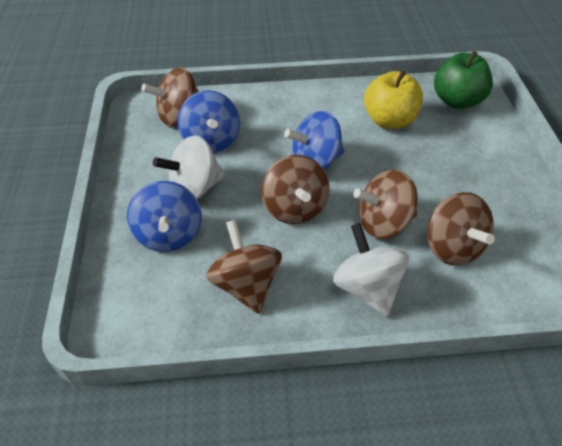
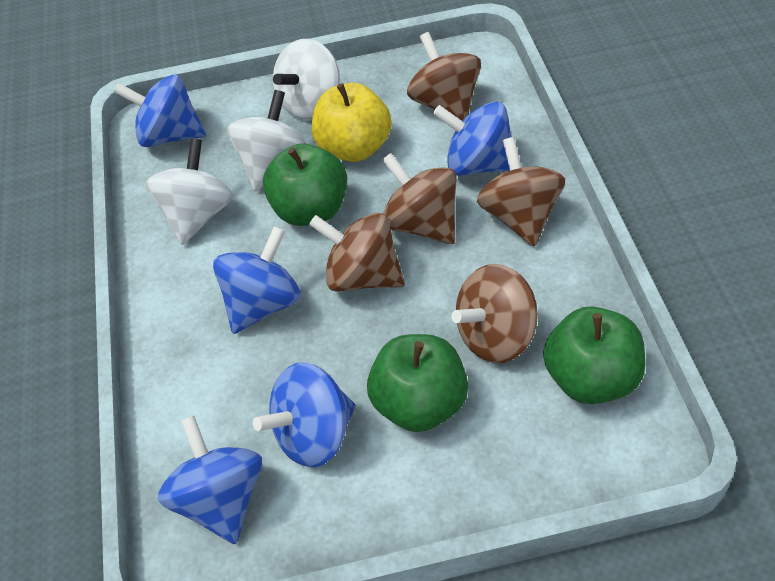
blue spinning top: 3 -> 5
green apple: 1 -> 3
white spinning top: 2 -> 3

